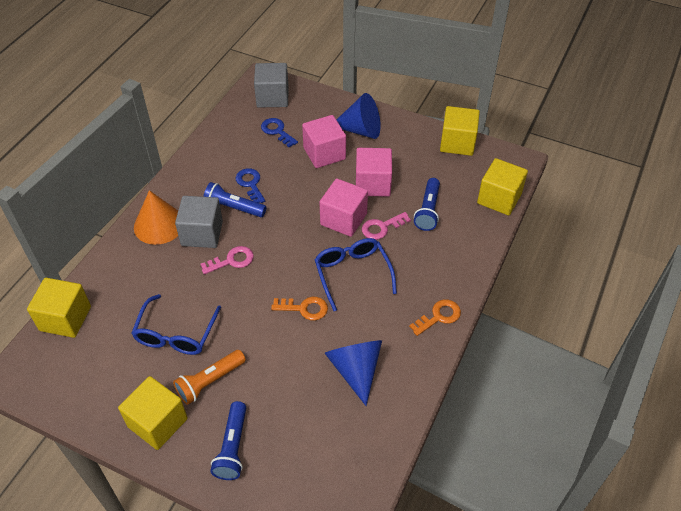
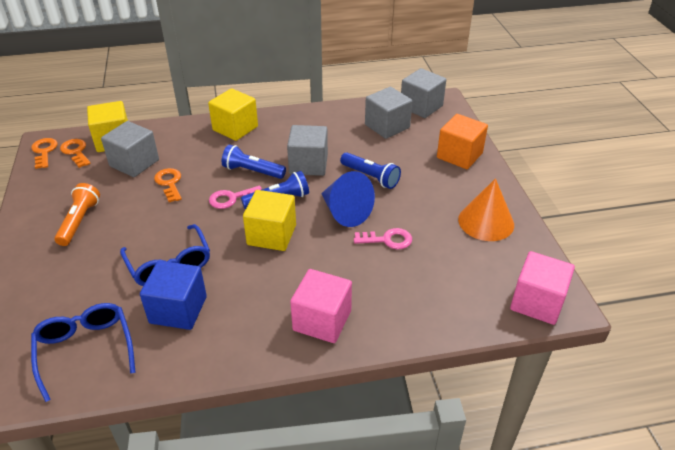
blue cone: 2 -> 1
blue cube: 0 -> 1
blue key: 2 -> 0
grey cube: 2 -> 4
orange cube: 0 -> 1
orange key: 2 -> 3
pink cube: 3 -> 2
yellow cube: 4 -> 3

